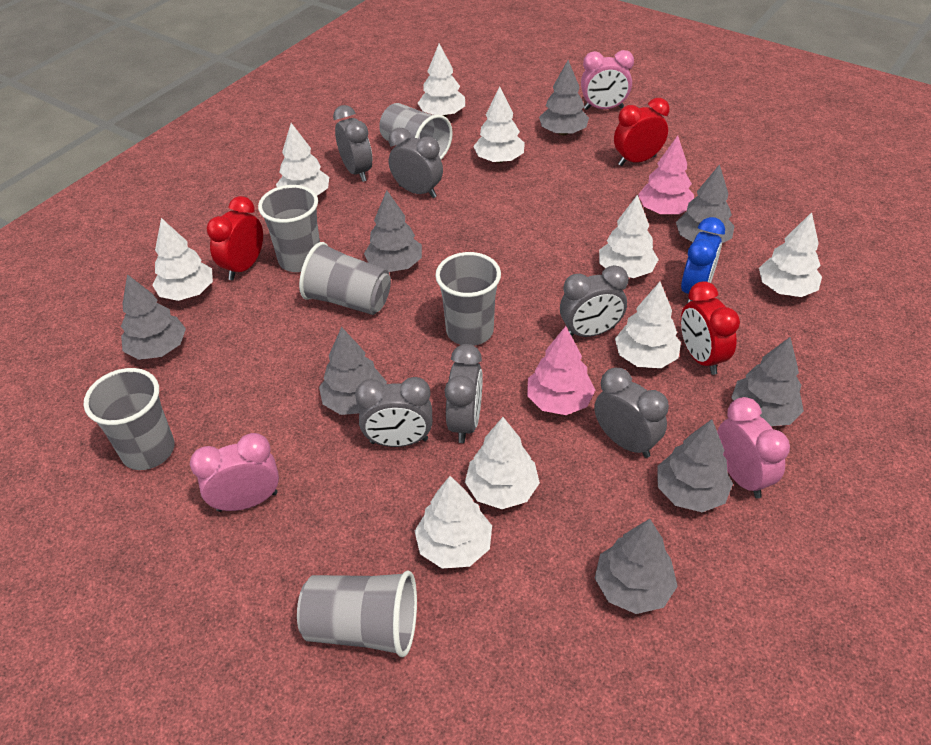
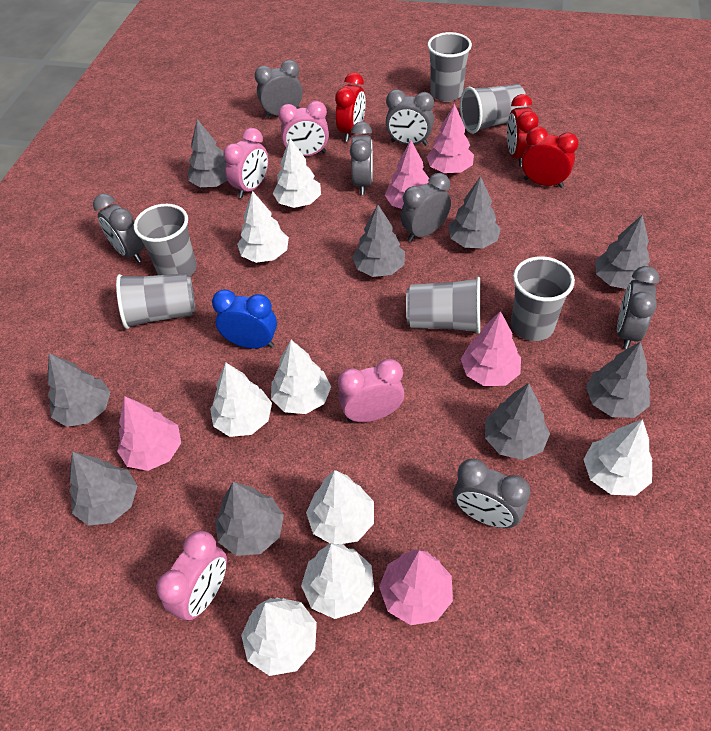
grey clock: 6 -> 7
grey tree: 8 -> 9
pink clock: 3 -> 4
pink tree: 2 -> 5
white tree: 9 -> 8

